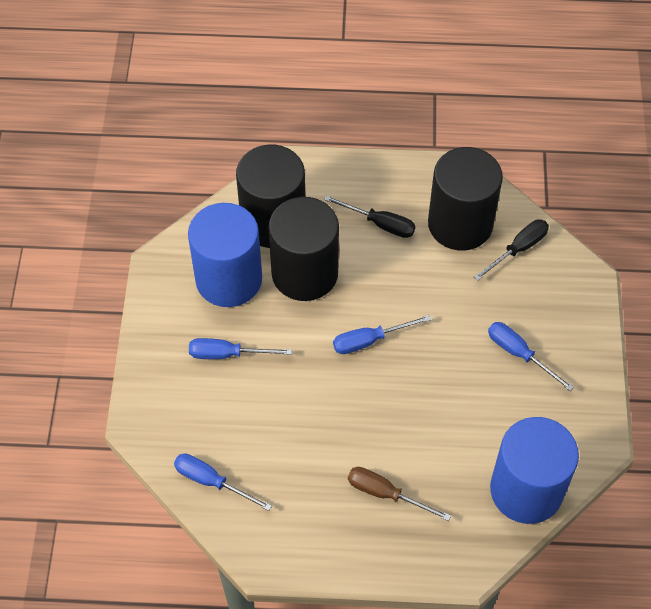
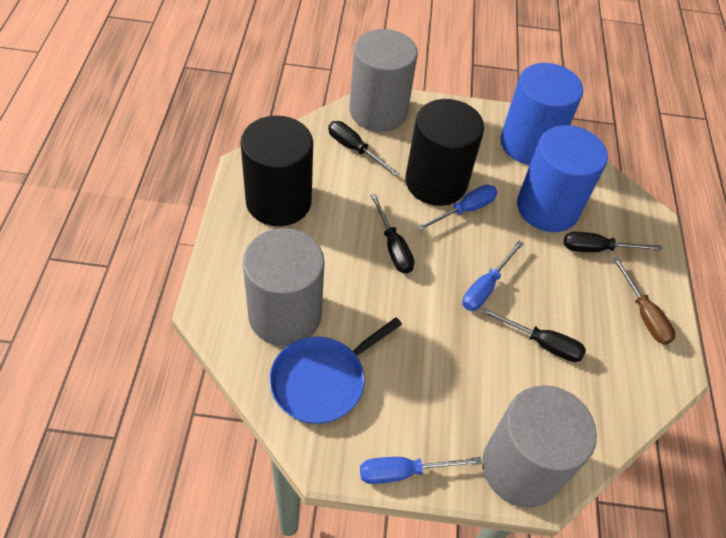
black cylinder: 3 -> 2
black screwdriver: 2 -> 4
blue pan: 0 -> 1
blue screwdriver: 4 -> 3
grey cylinder: 0 -> 3

